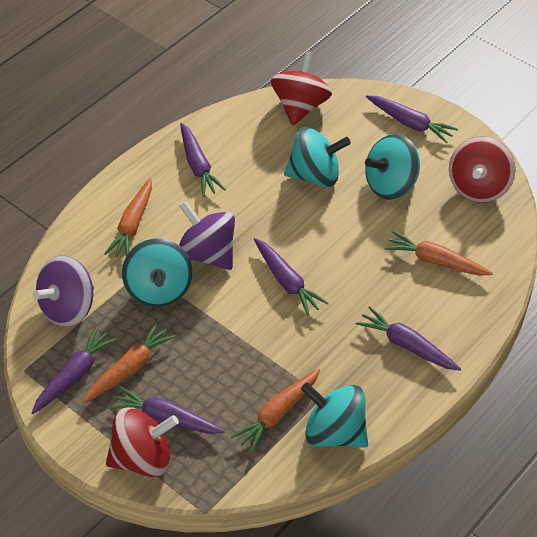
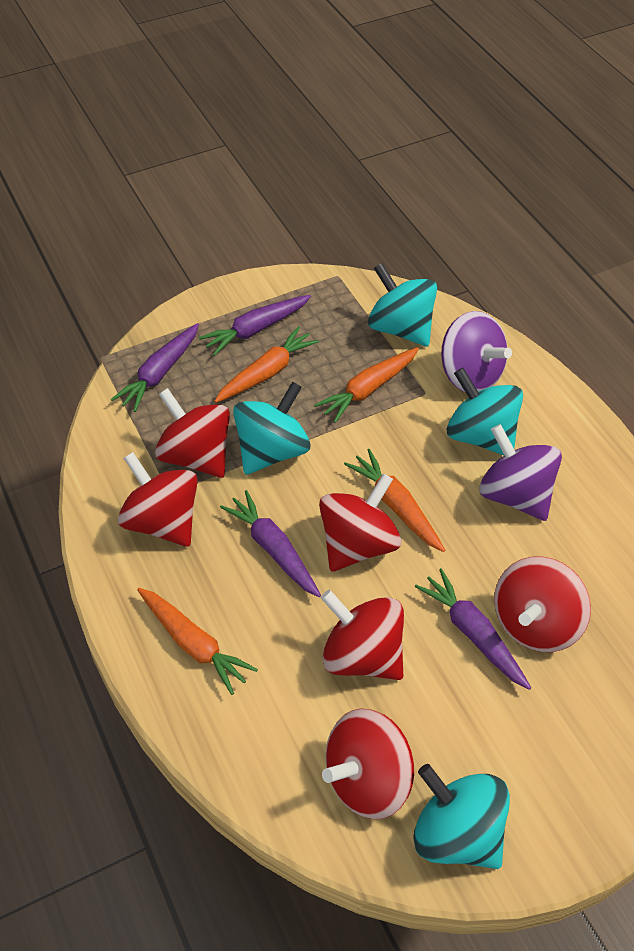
purple carrot: 6 -> 4
red spinning top: 3 -> 6

